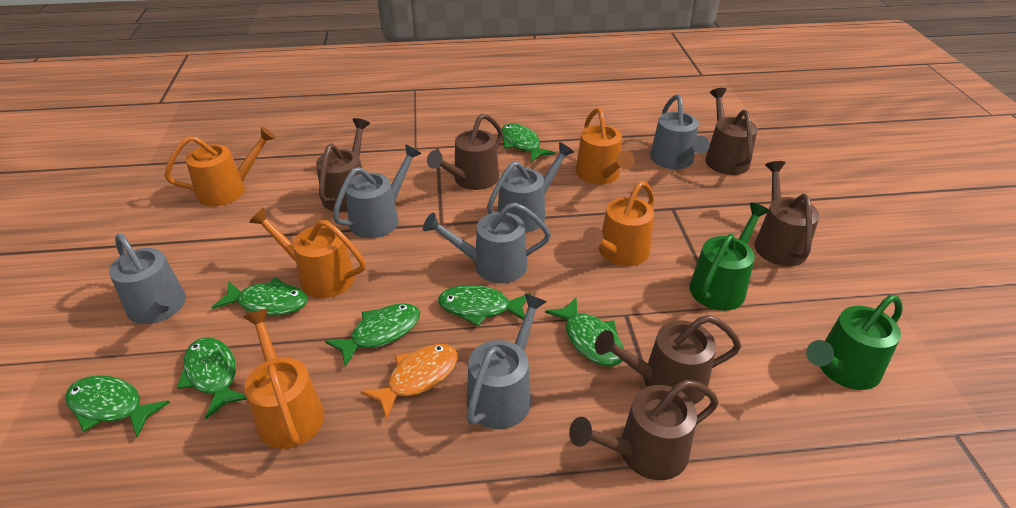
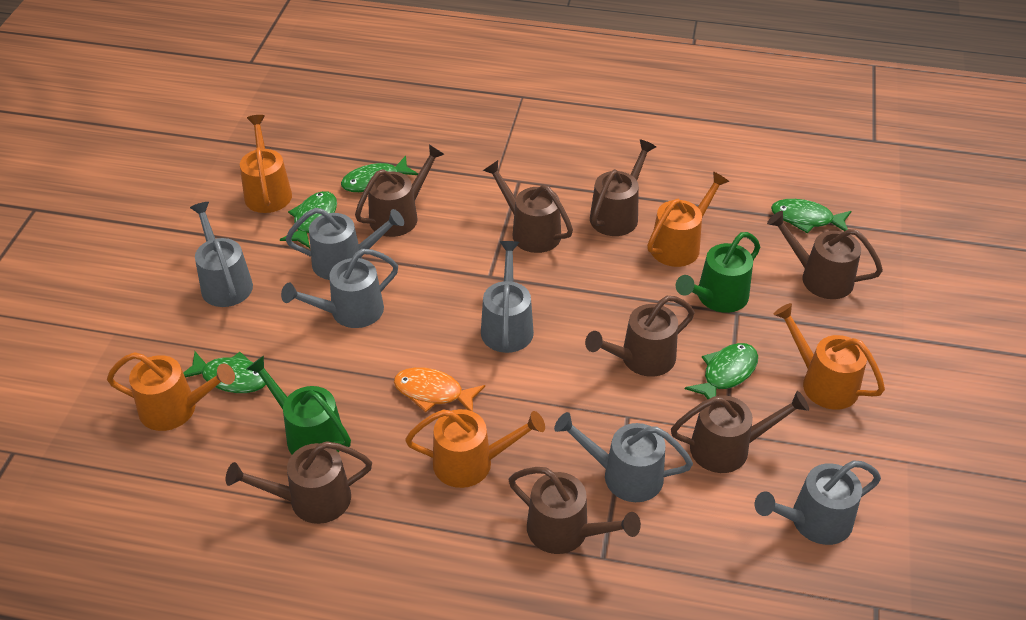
brown watering can: 6 -> 8
green fish: 7 -> 5

